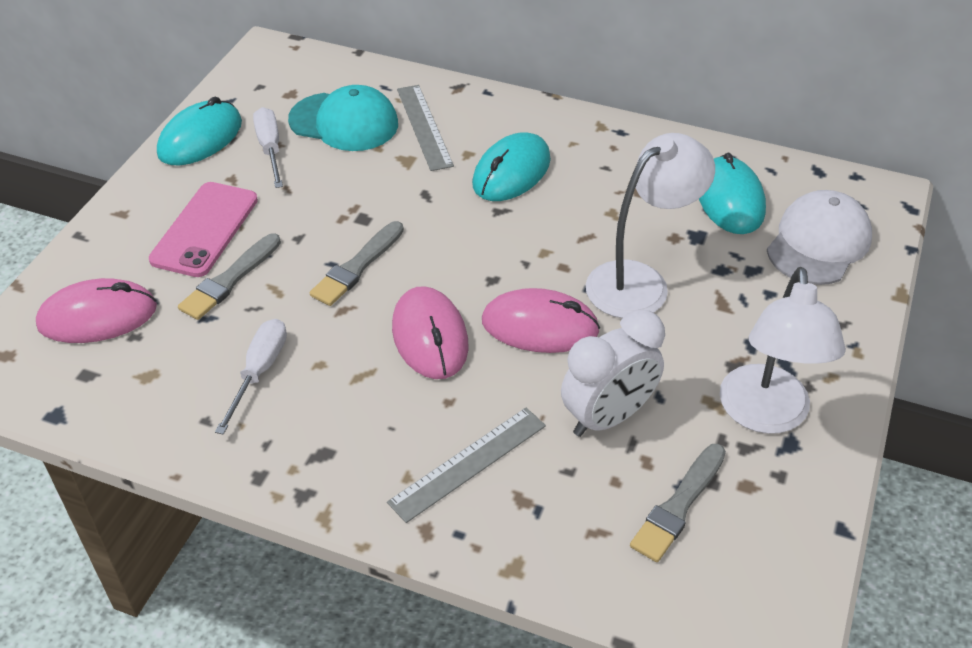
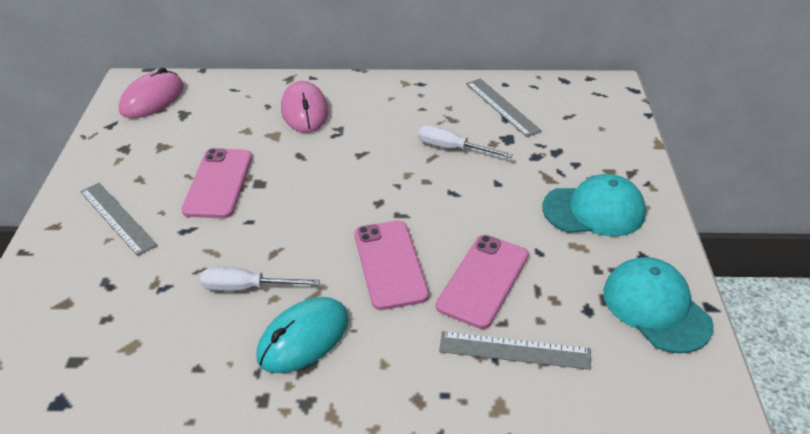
grey brush: 3 -> 0
grey ruler: 2 -> 3
pink mouse: 3 -> 2
pink phone: 1 -> 3
turquoise cap: 1 -> 2
turquoise mouse: 3 -> 1
white cap: 1 -> 0
white clock: 1 -> 0
white lamp: 2 -> 0

